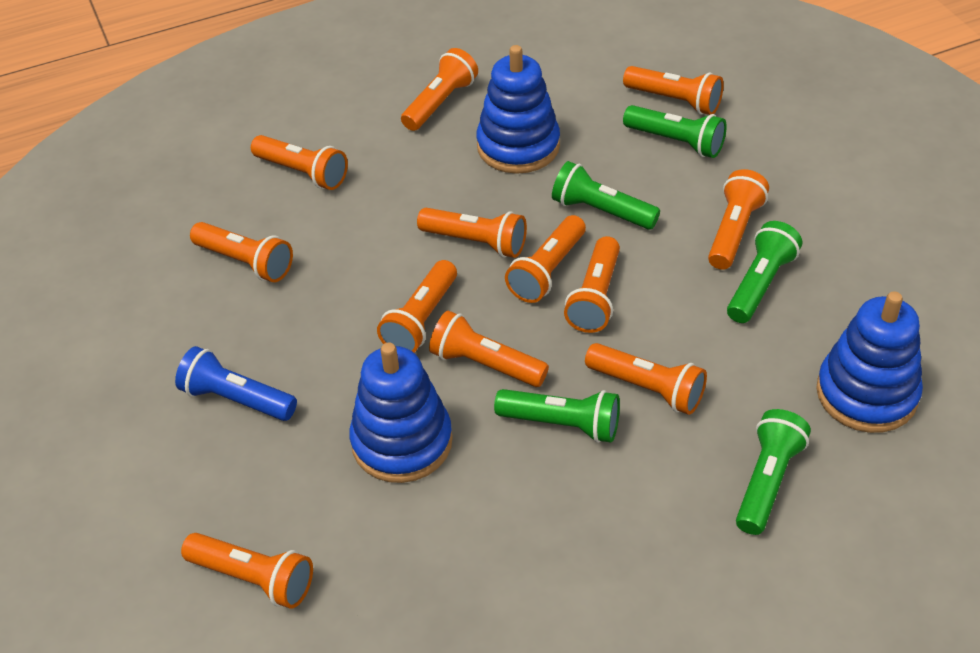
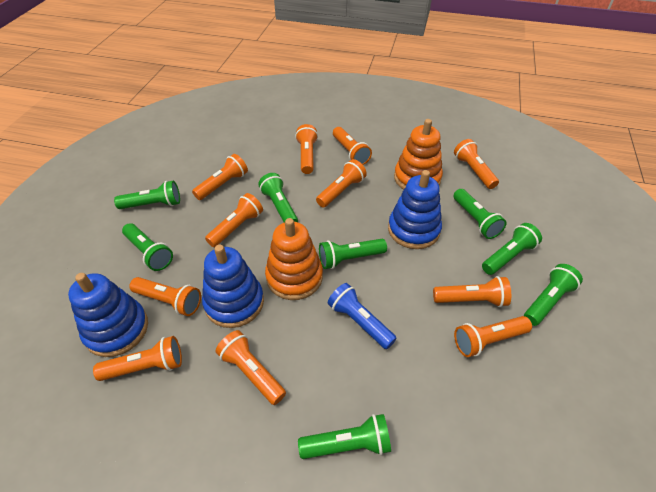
green flashlight: 5 -> 8
orange flashlight: 12 -> 11
orange stacking toy: 0 -> 2

